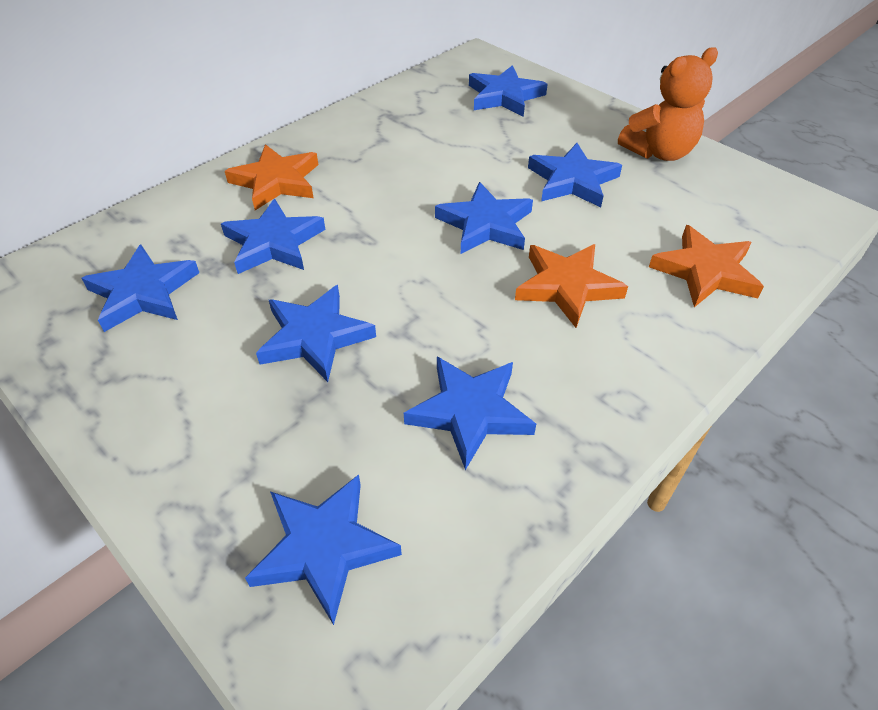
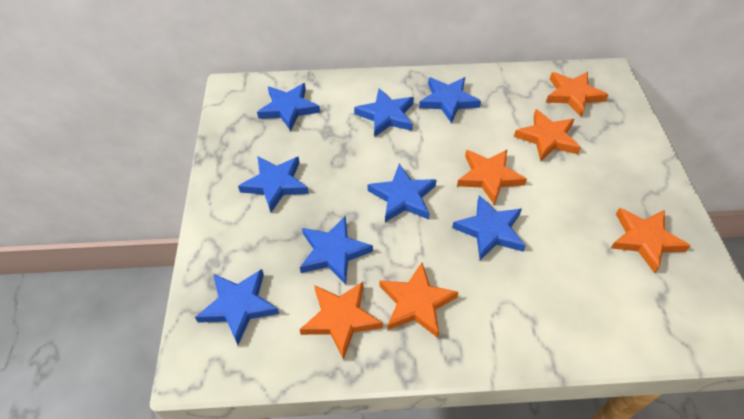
orange star: 3 -> 6
orange teddy bear: 1 -> 0

